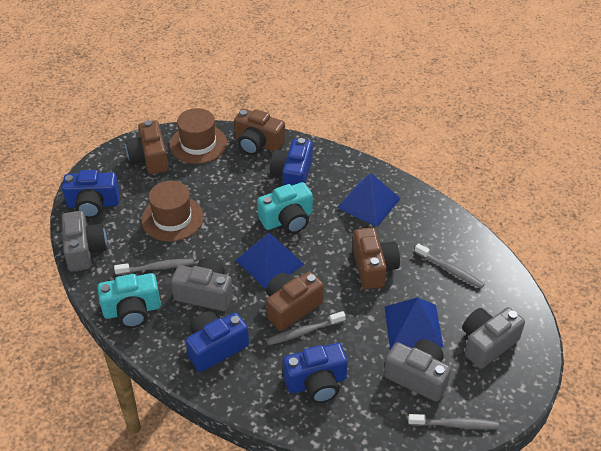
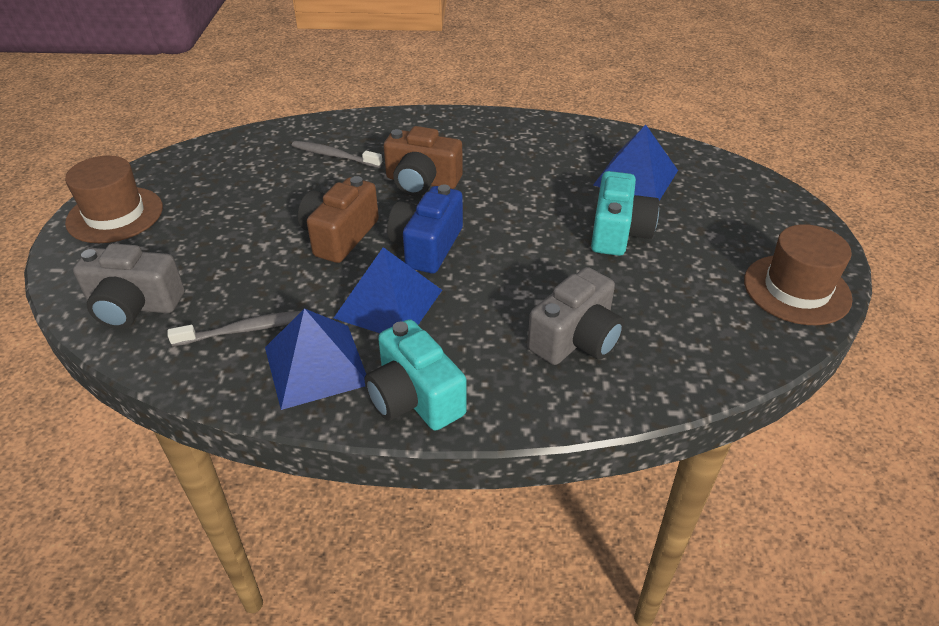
blue camera: 4 -> 1
brown camera: 4 -> 2
grey camera: 4 -> 2
grey toothbrush: 4 -> 2

